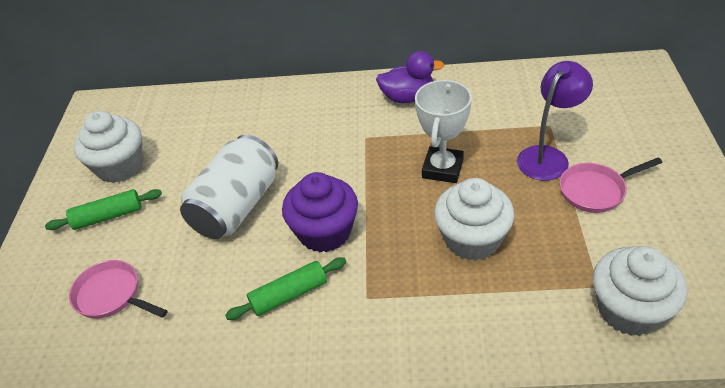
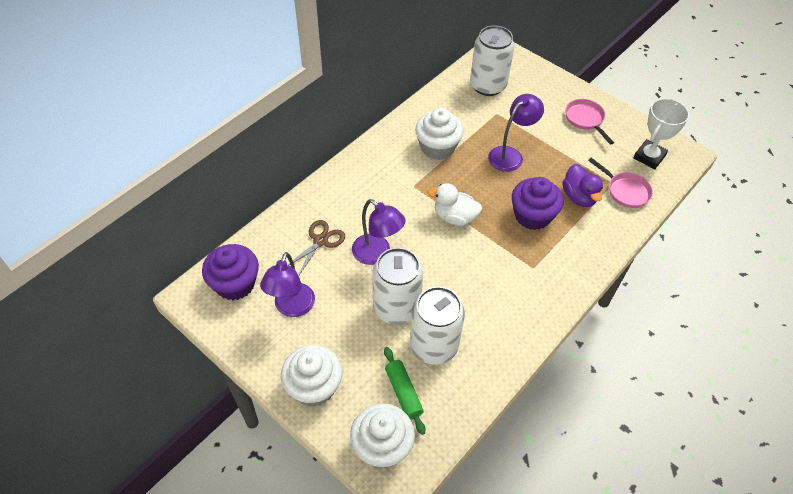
brown scissors: 0 -> 1
green rolling pin: 2 -> 1
purple cupcake: 1 -> 2
purple lamp: 1 -> 3
white can: 1 -> 3
white duck: 0 -> 1

